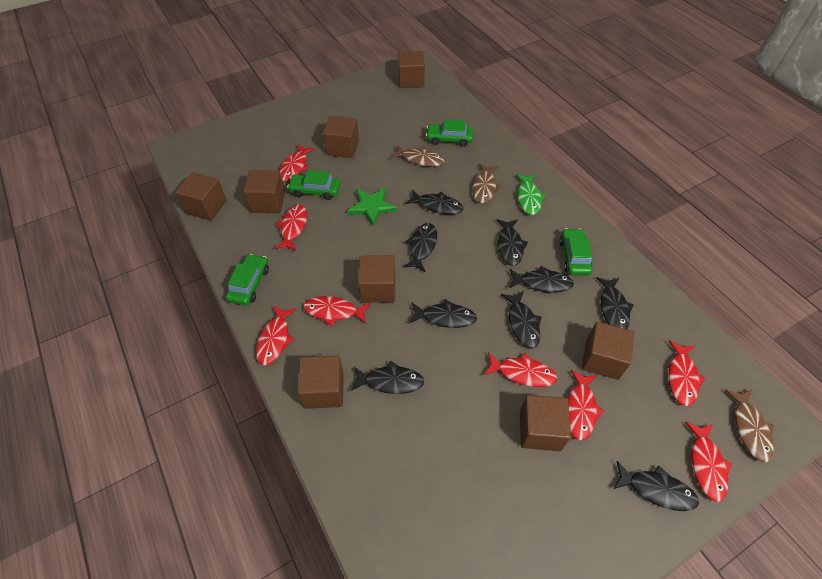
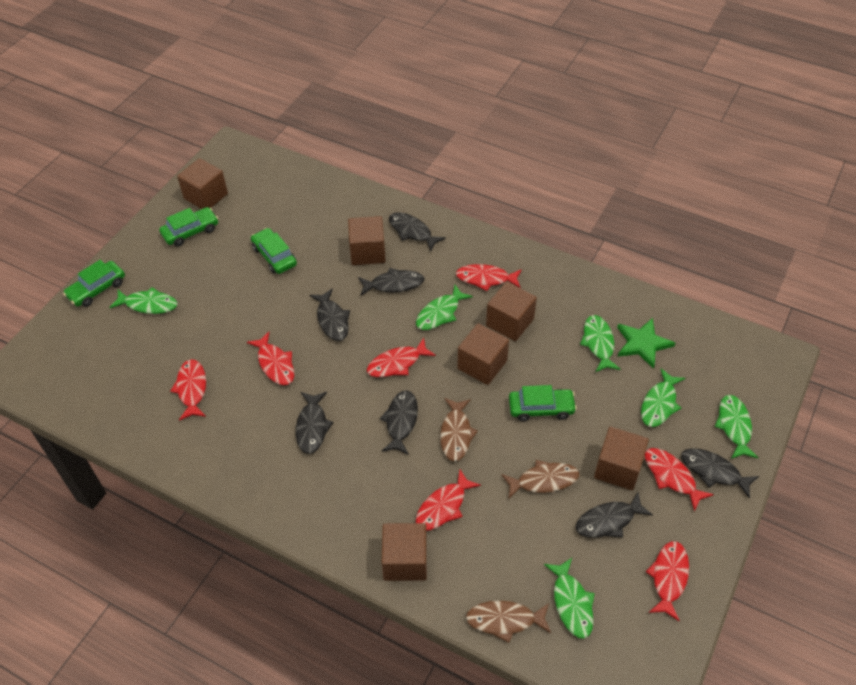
black fish: 9 -> 7
brown cube: 8 -> 6
green fish: 1 -> 6
red fish: 8 -> 7

